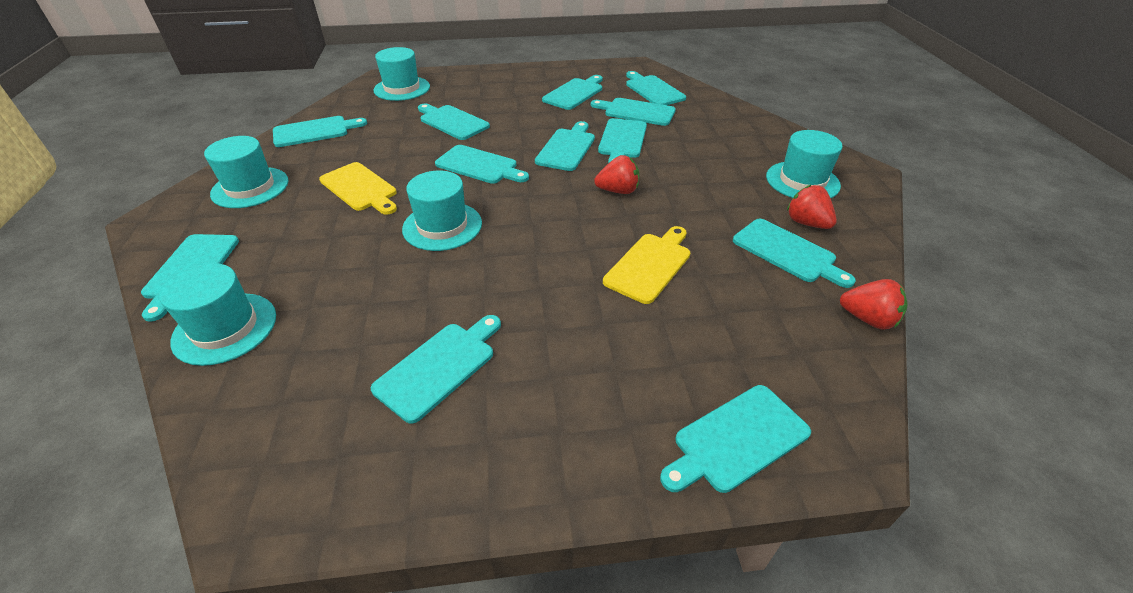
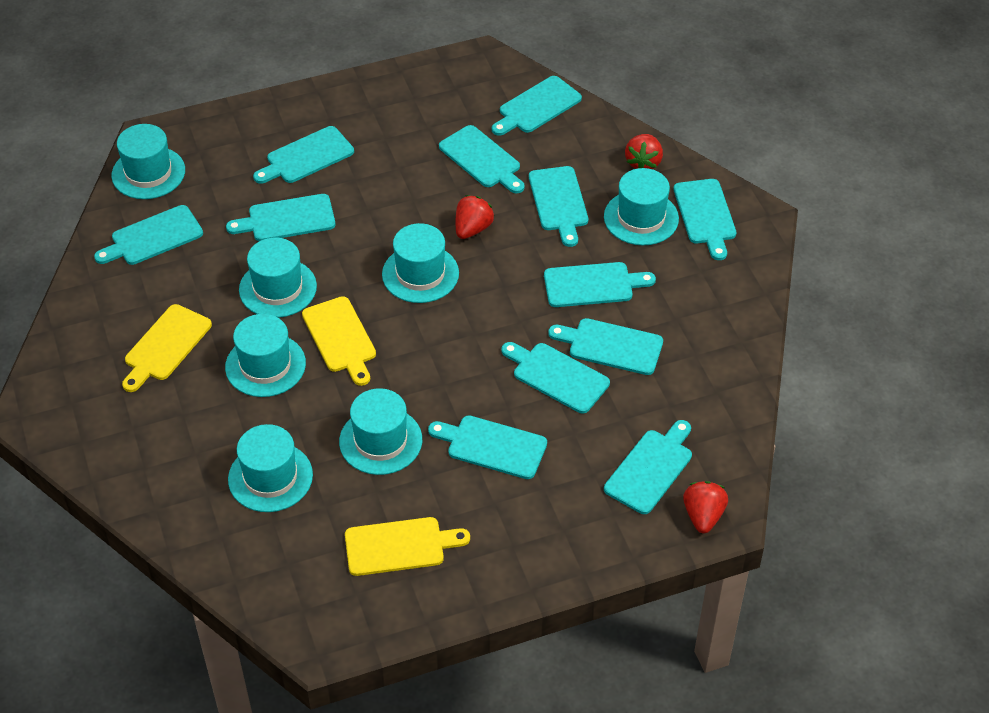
turquoise hat: 5 -> 7
yellow cutting board: 2 -> 3

